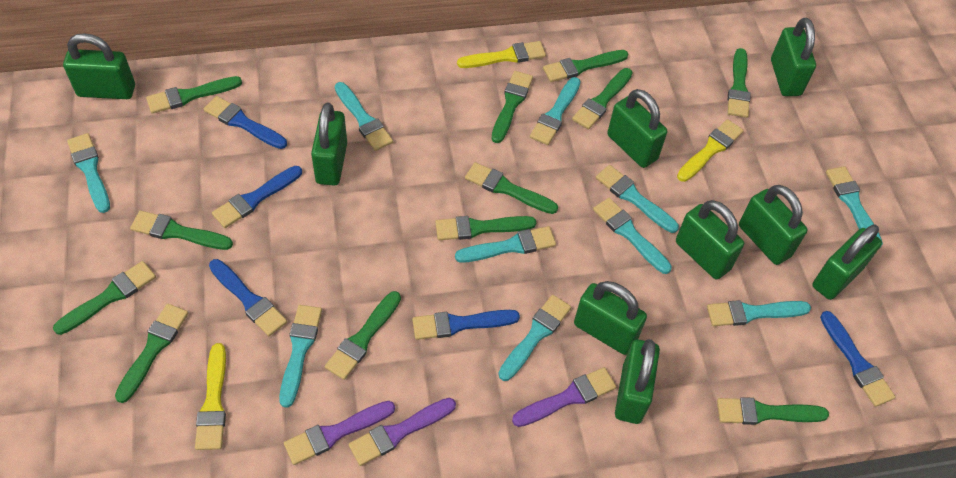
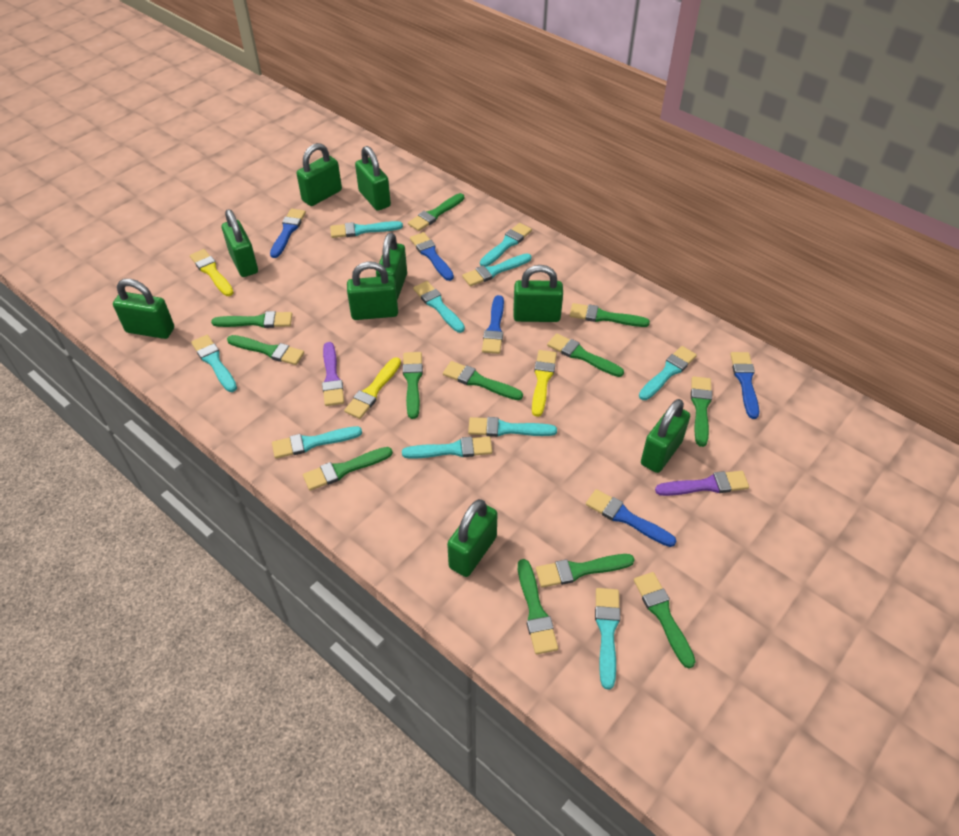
purple brush: 3 -> 2

